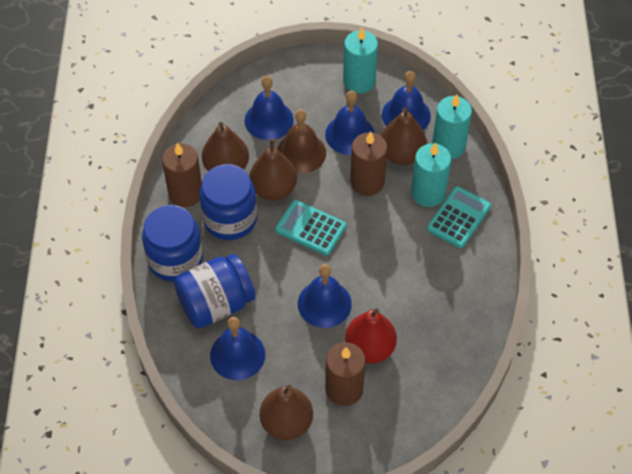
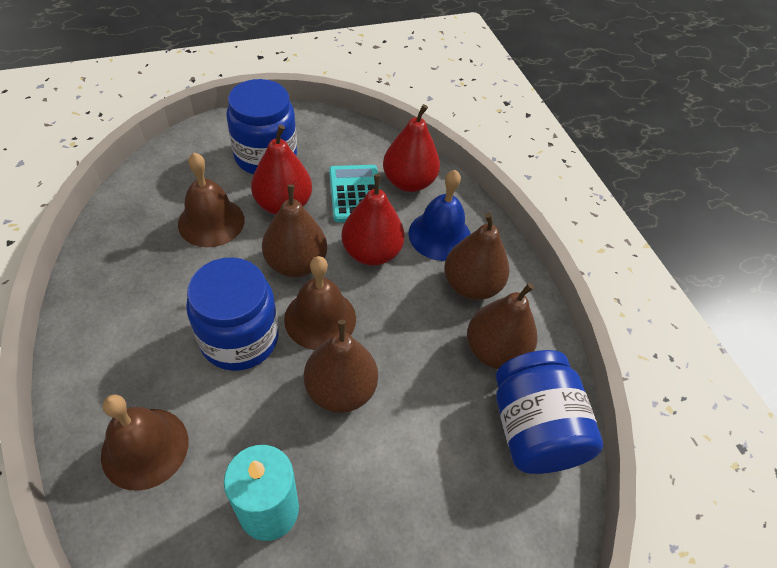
blue bell: 5 -> 1
brown bell: 1 -> 3
brown candle: 3 -> 0
red pear: 1 -> 3
turquoise calculator: 2 -> 1
turquoise candle: 3 -> 1

